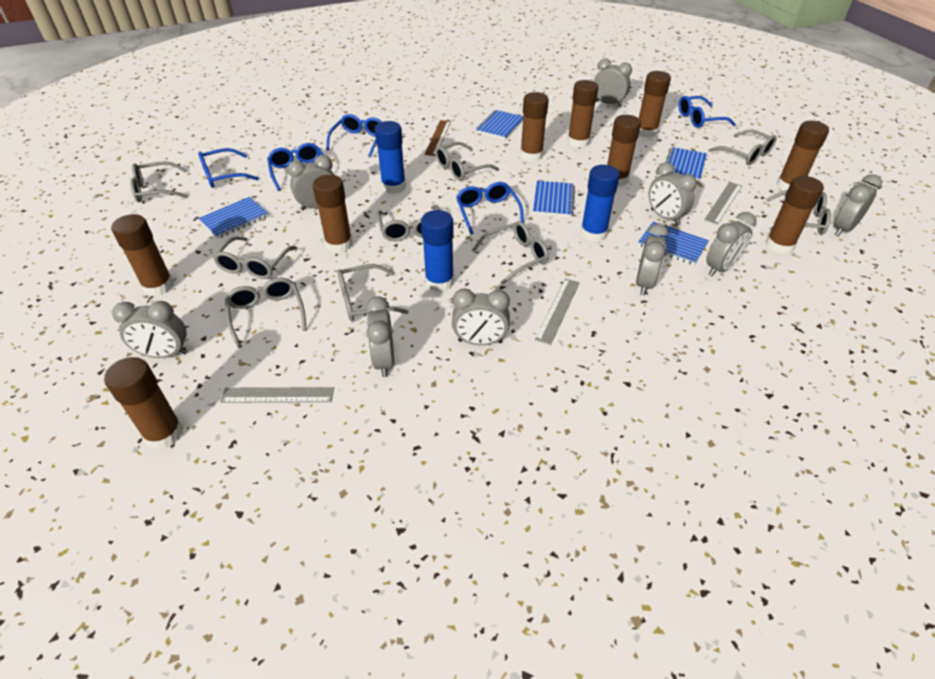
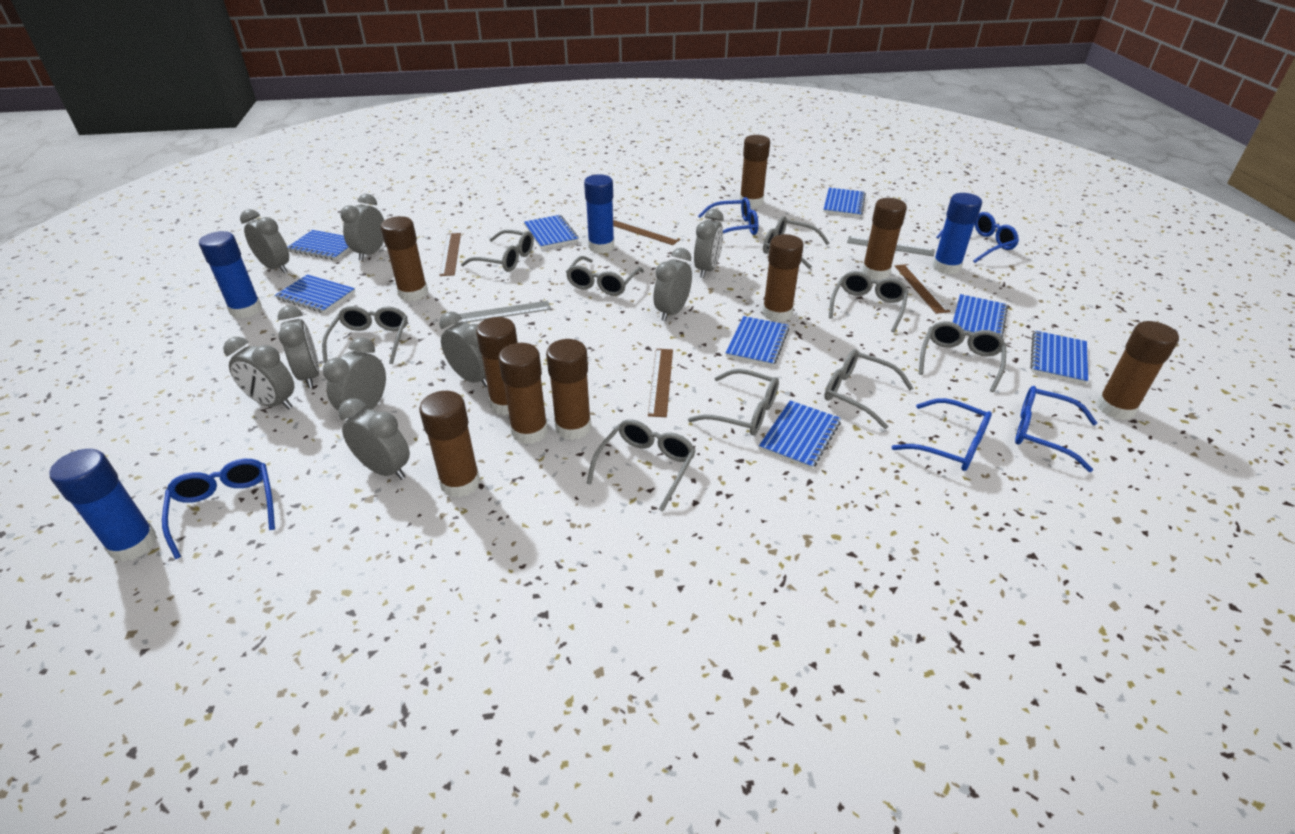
blue glue stick: 3 -> 4
blue notebook: 5 -> 8
brown ruler: 1 -> 4
grey ruler: 3 -> 2

